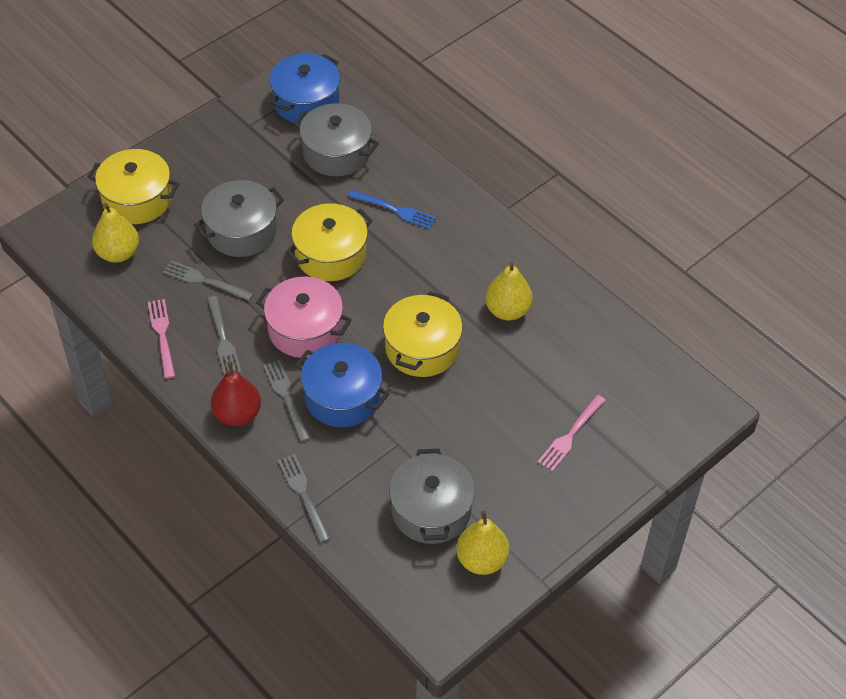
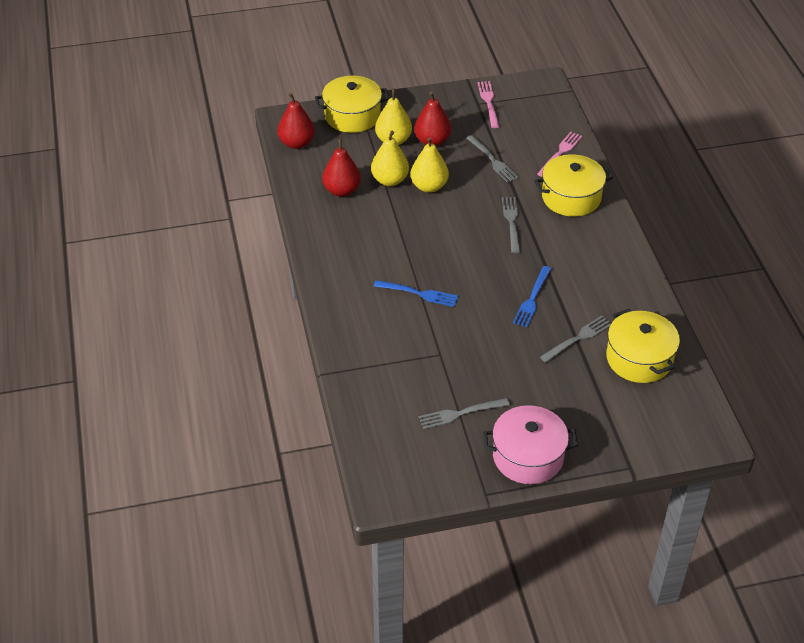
blue fork: 1 -> 2
blue pot: 2 -> 0
grey pot: 3 -> 0
red pear: 1 -> 3

